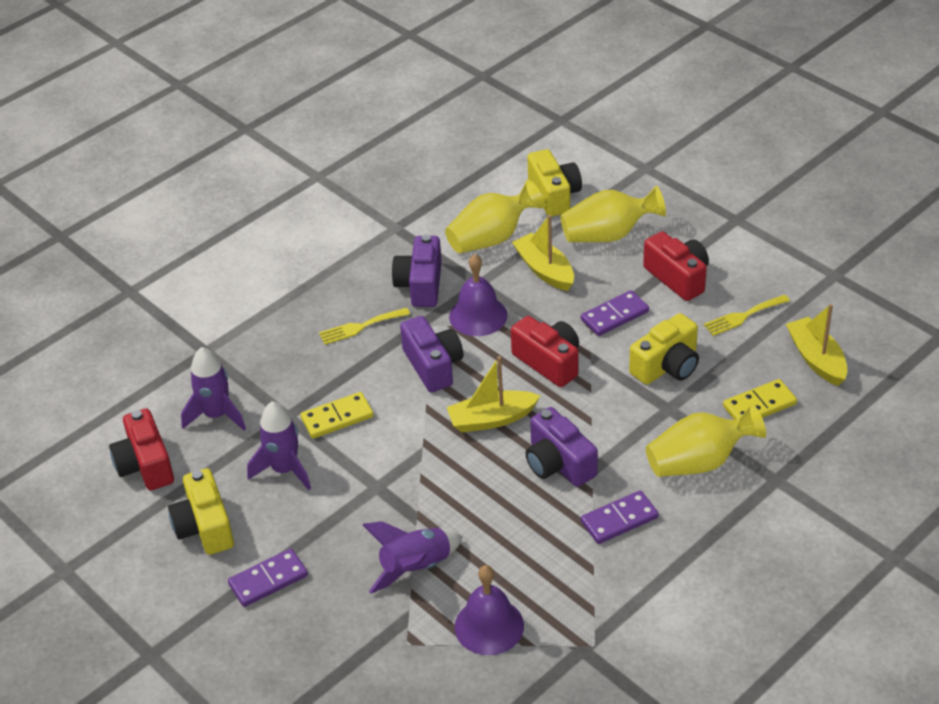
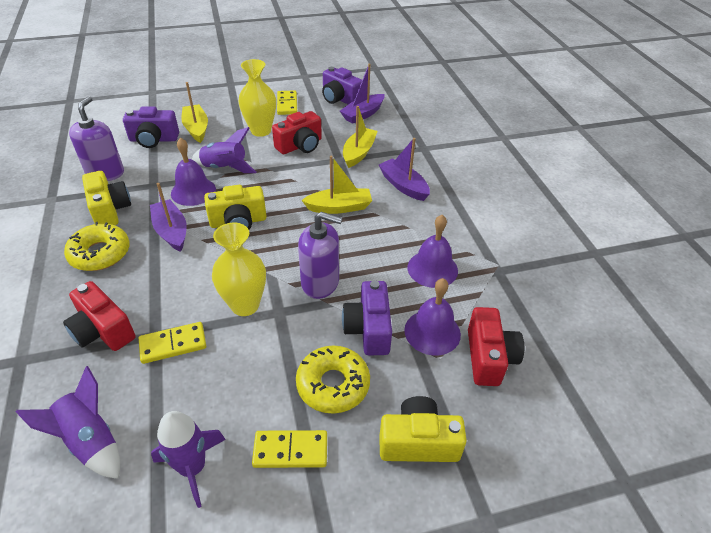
purple bell: 2 -> 3
purple boat: 0 -> 3
purple domino: 3 -> 0
purple soap dispenser: 0 -> 2
yellow domino: 2 -> 3
yellow donut: 0 -> 2
yellow fork: 2 -> 0
yellow vase: 3 -> 2

